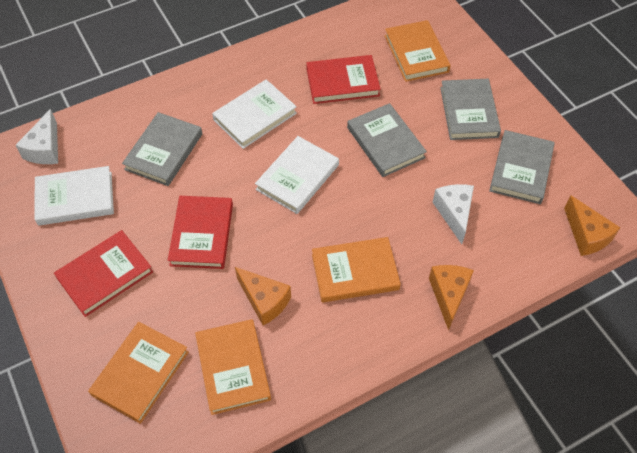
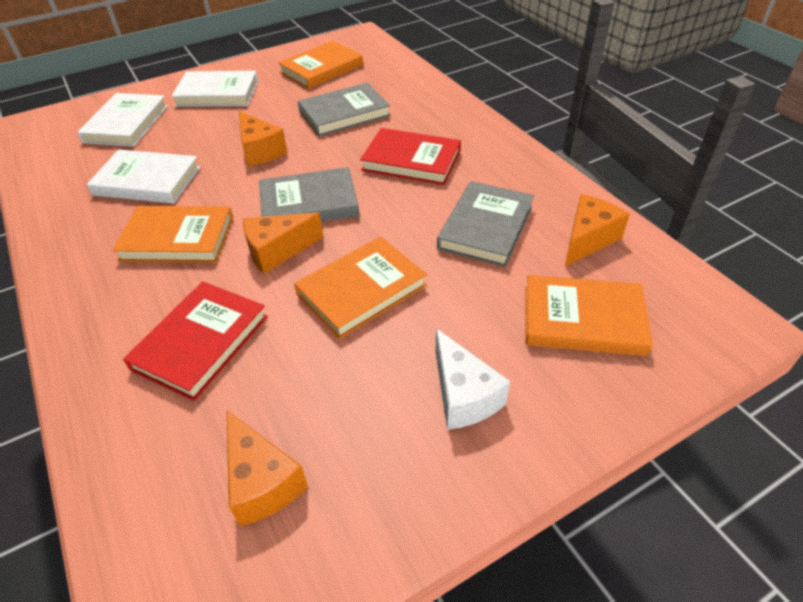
grey book: 4 -> 3
orange cheese: 3 -> 4
red book: 3 -> 2
white cheese: 2 -> 1

